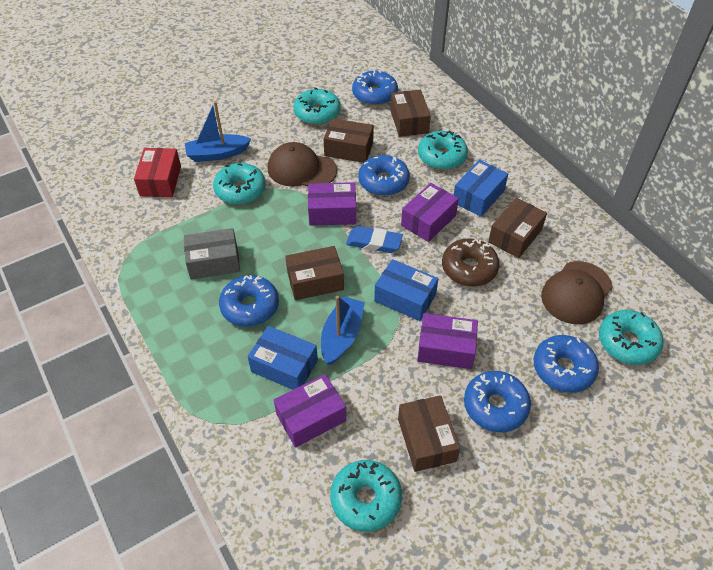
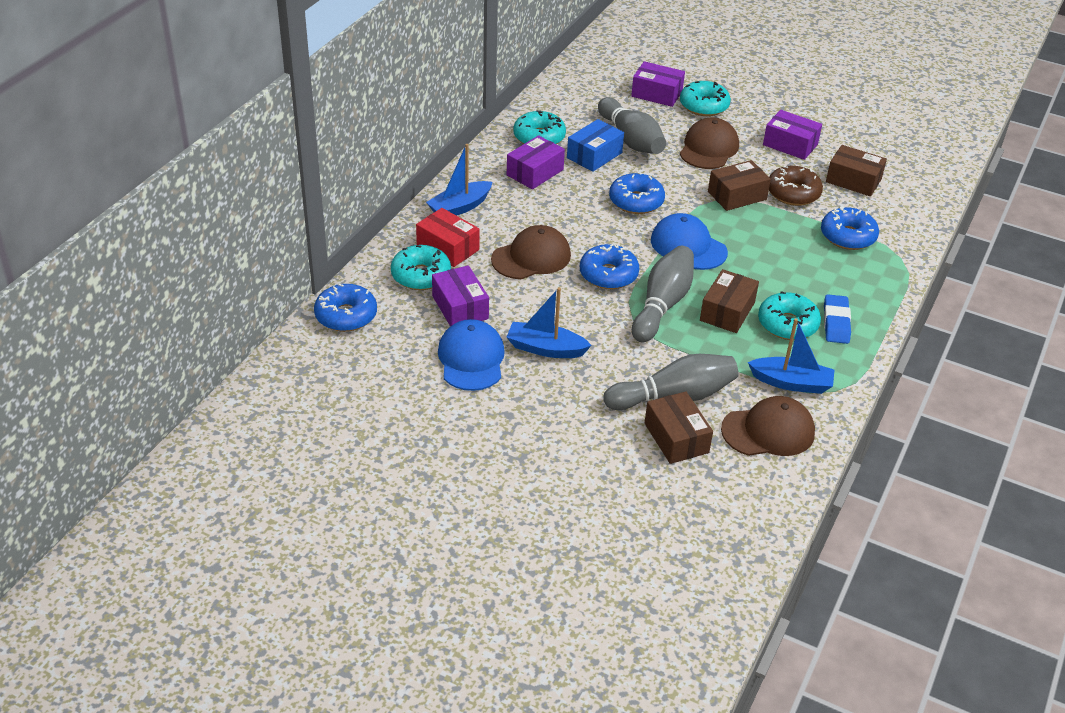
blue boat: 2 -> 3
blue box: 3 -> 1
blue cap: 0 -> 2
blue donut: 5 -> 4
brown box: 5 -> 4
brown cap: 2 -> 3
grey bowling pin: 0 -> 3
grey box: 1 -> 0
turquoise donut: 5 -> 4

